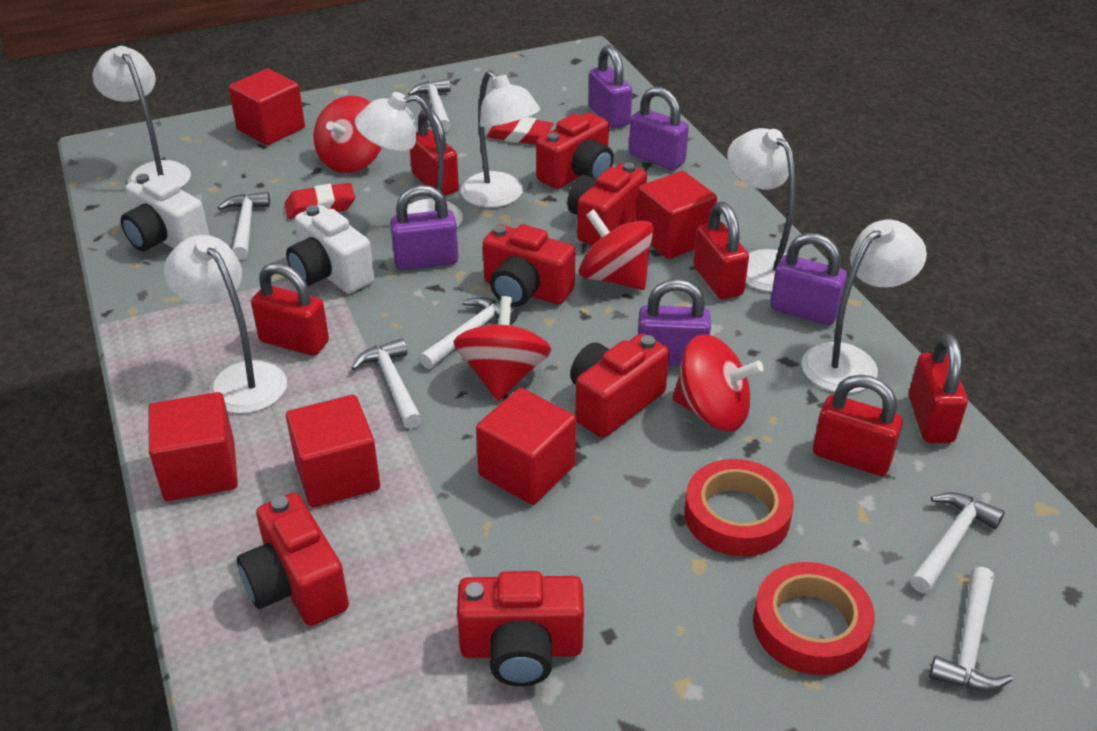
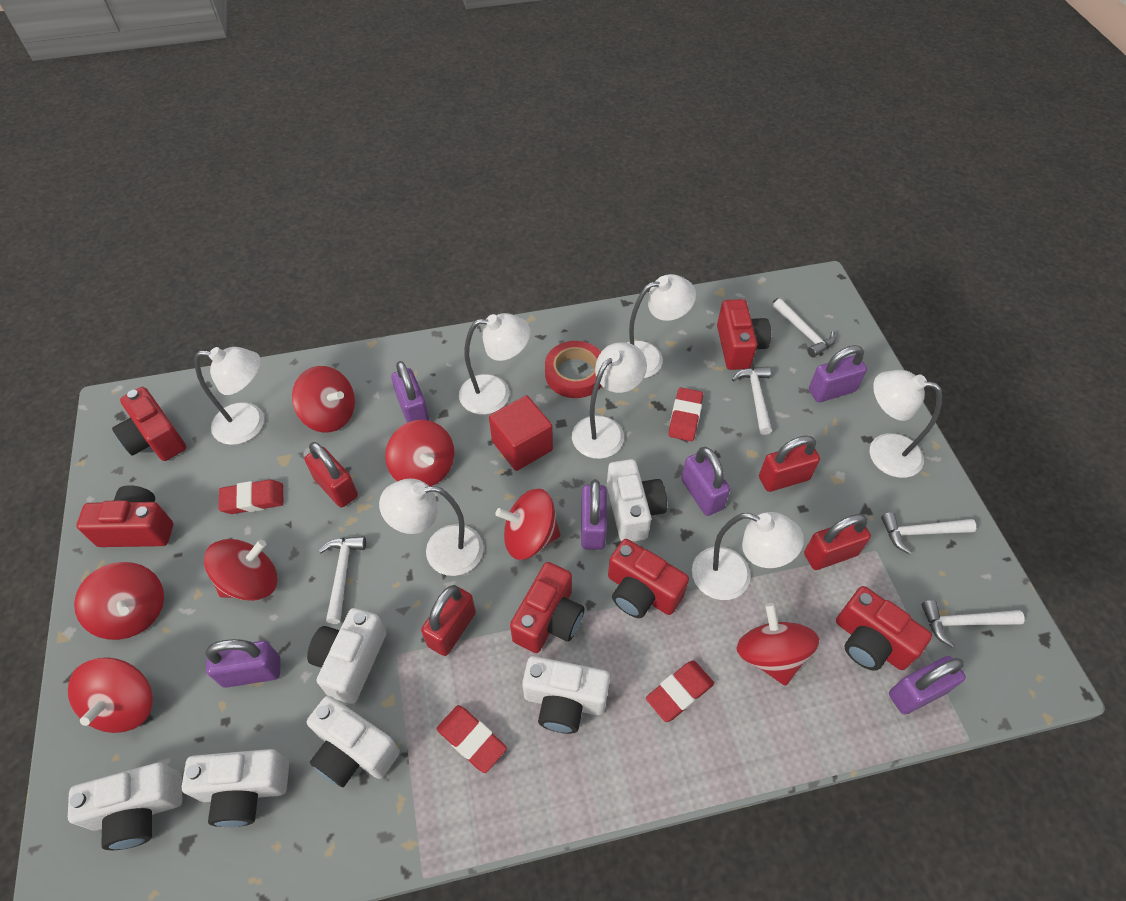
purple padlock: 5 -> 6
red cube: 5 -> 1
red eraser: 2 -> 4
red padlock: 5 -> 4
red spinning top: 4 -> 7
red tape: 2 -> 1
white camera: 2 -> 6
white hammer: 6 -> 5
white lamp: 6 -> 7

